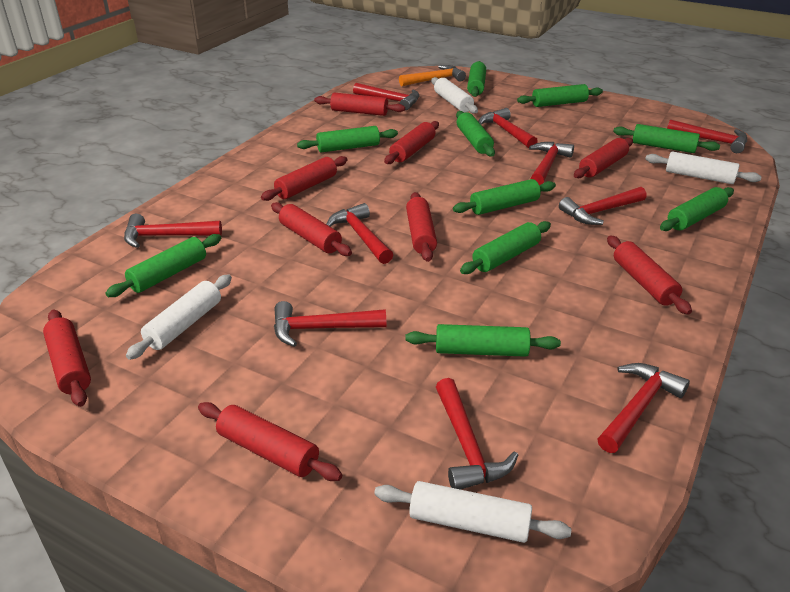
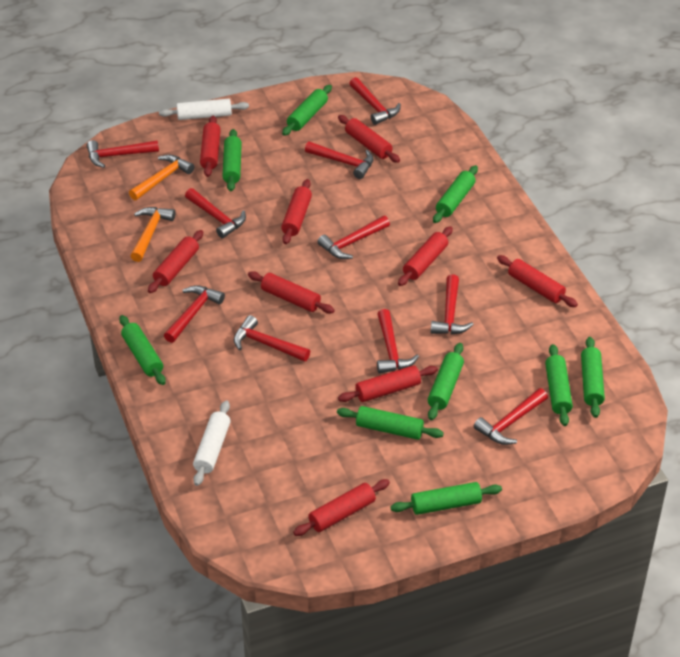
green rolling pin: 10 -> 9
orange hammer: 1 -> 2
white rolling pin: 4 -> 2

